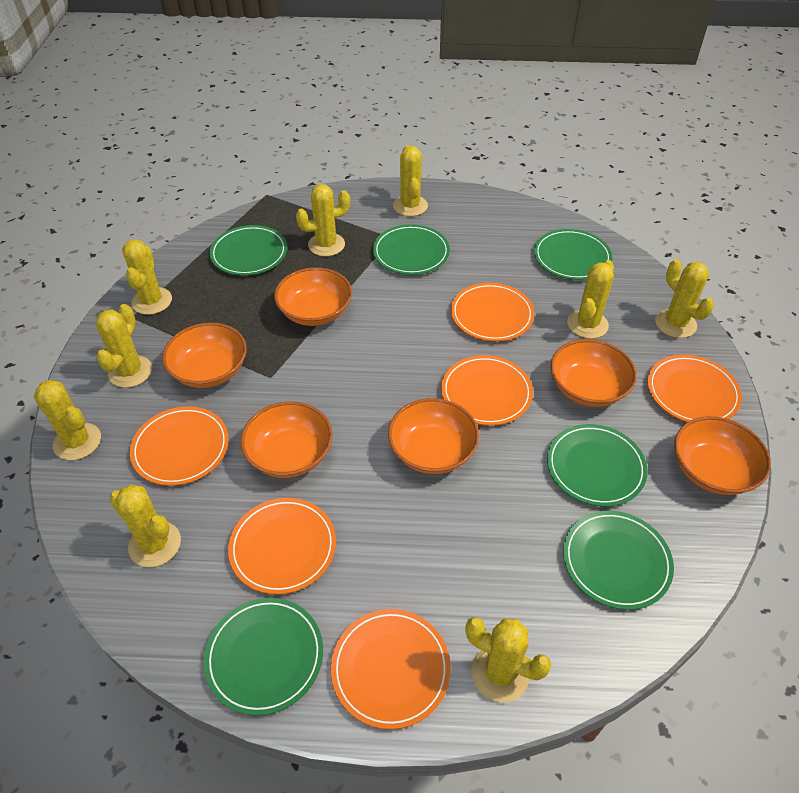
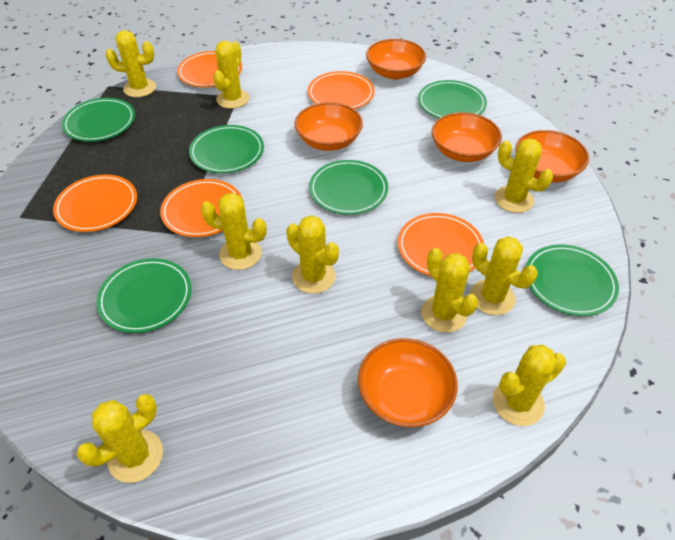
orange bowl: 6 -> 5
orange plate: 6 -> 5

